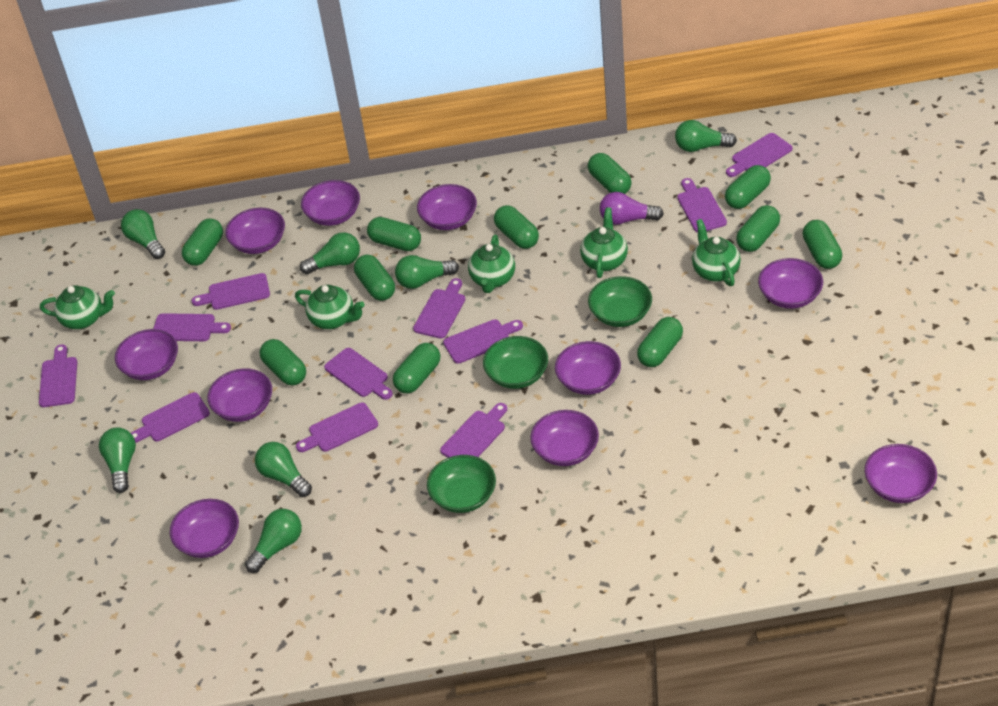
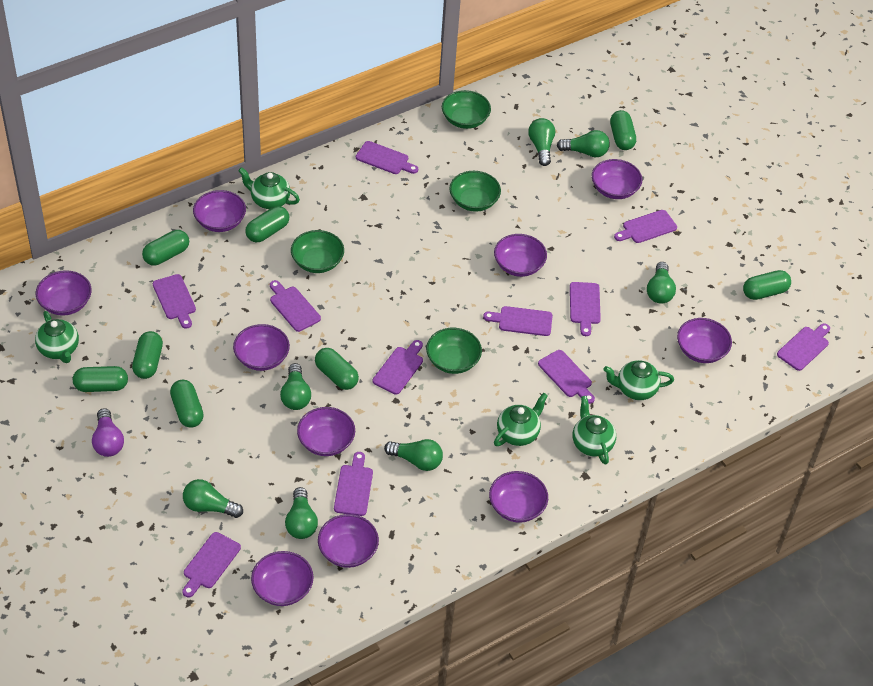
green bowl: 3 -> 4
green capsule: 11 -> 8

